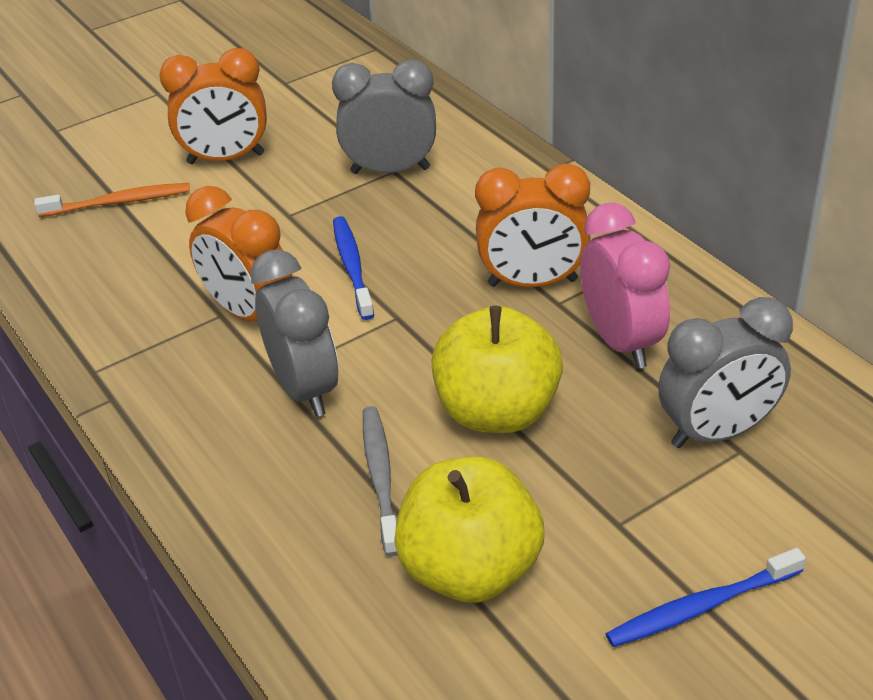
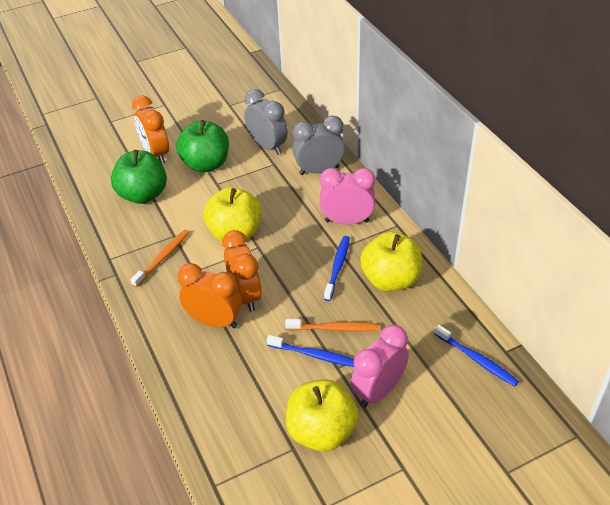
blue toothbrush: 2 -> 3
green apple: 0 -> 2
grey clock: 3 -> 2
grey toothbrush: 1 -> 0
orange toothbrush: 1 -> 2
pink clock: 1 -> 2
yellow apple: 2 -> 3

